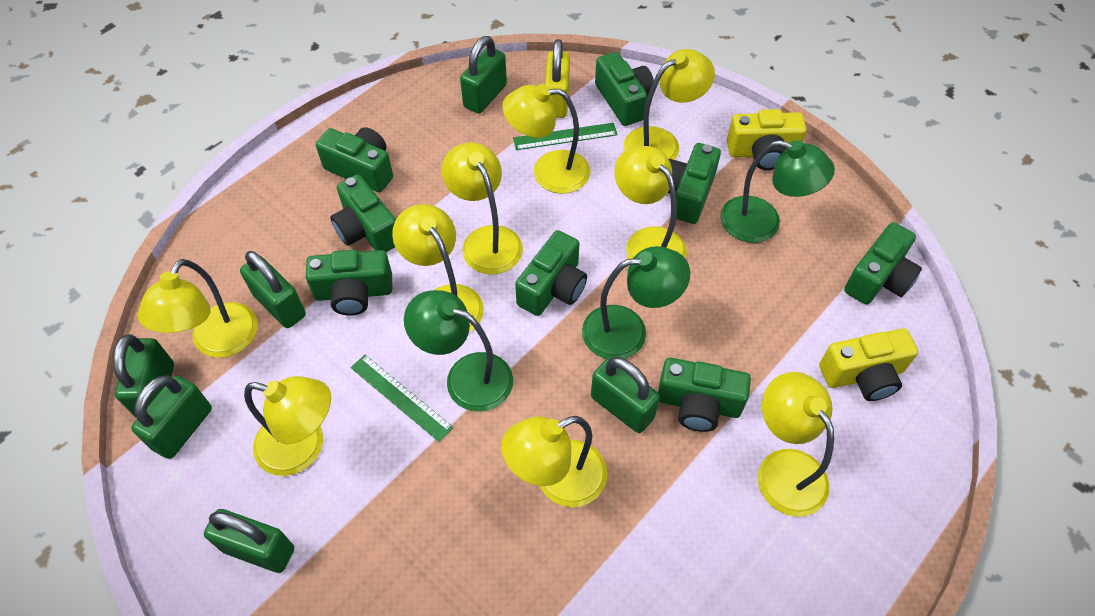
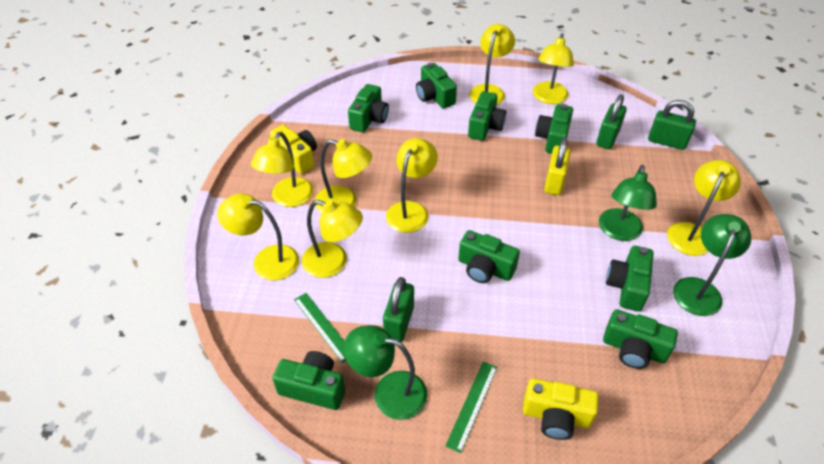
green padlock: 6 -> 3
yellow lamp: 9 -> 8

